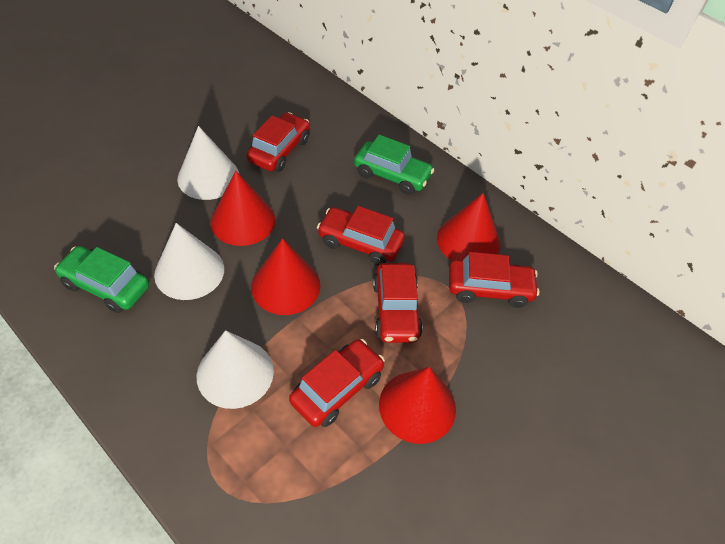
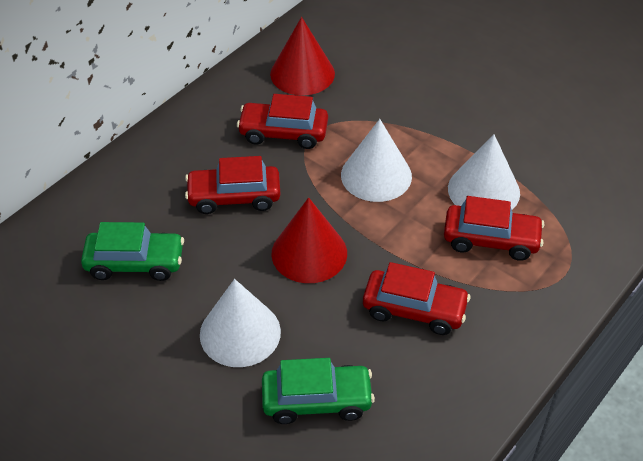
red car: 5 -> 4
red cone: 4 -> 2

